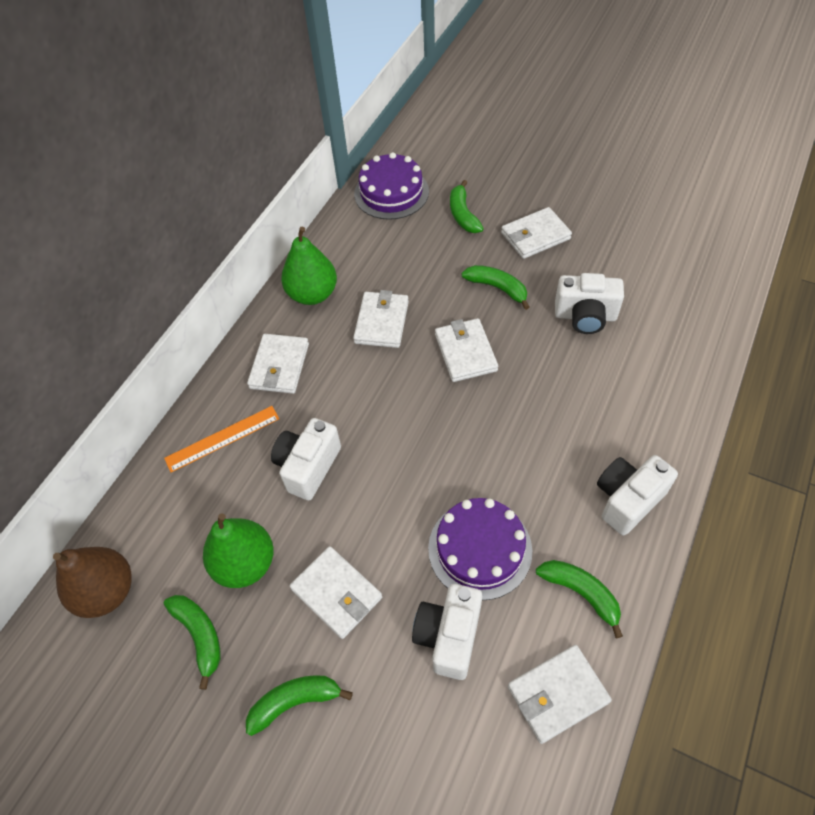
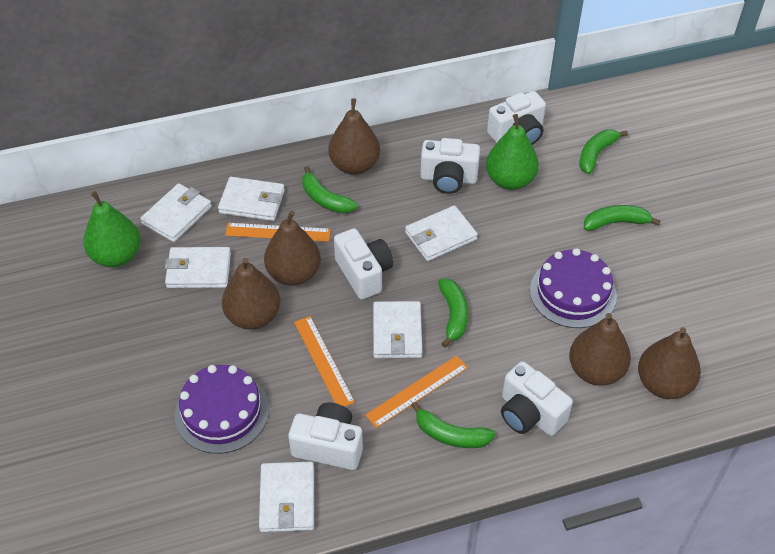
brown pear: 1 -> 5
orange ruler: 1 -> 3
white camera: 4 -> 5

